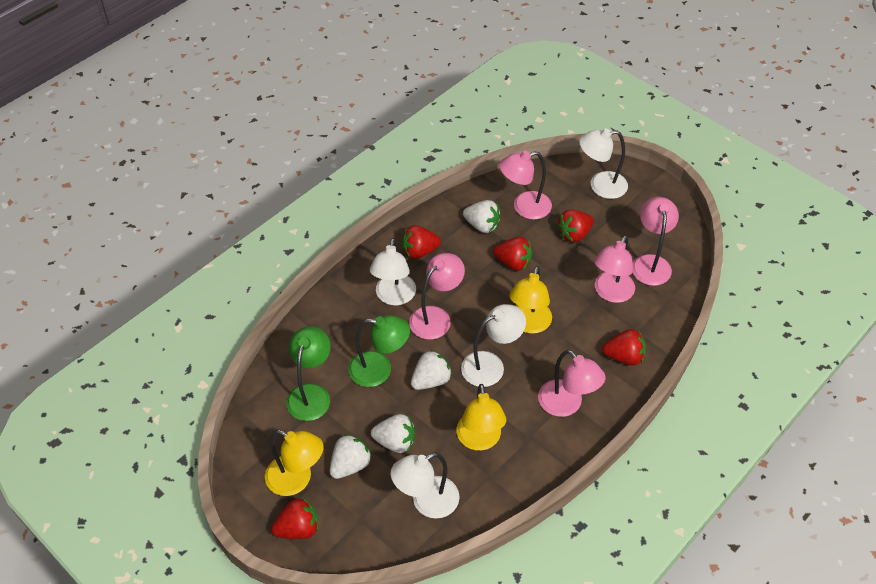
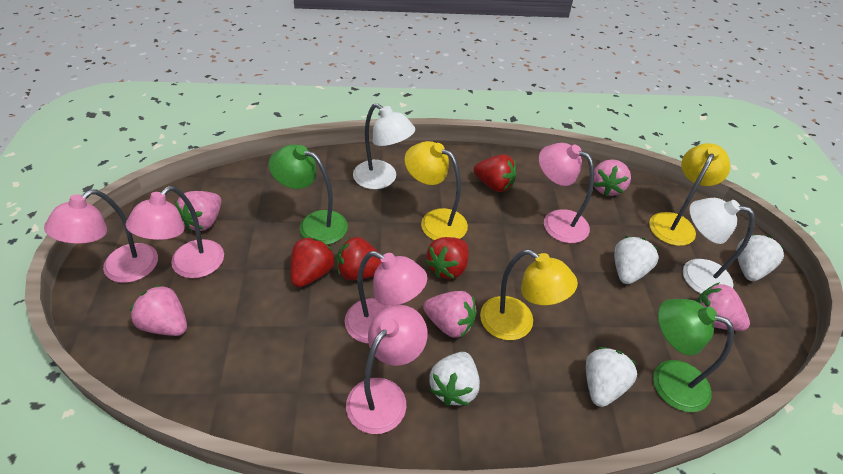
pink strawberry: 0 -> 5
red strawberry: 5 -> 4
white lamp: 4 -> 2

